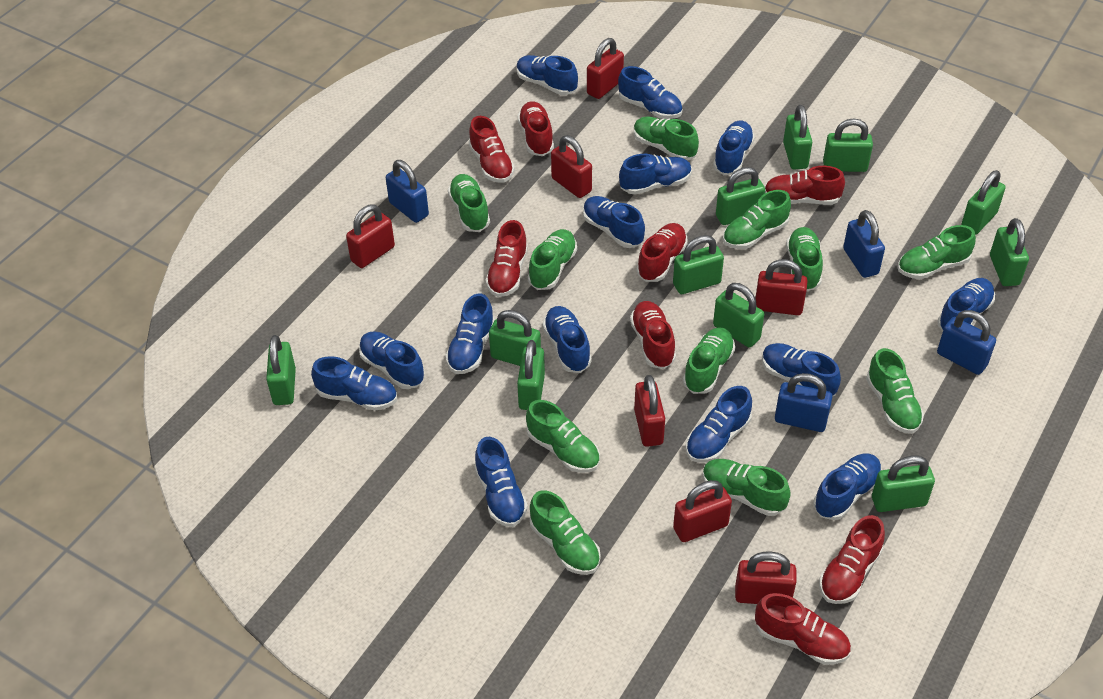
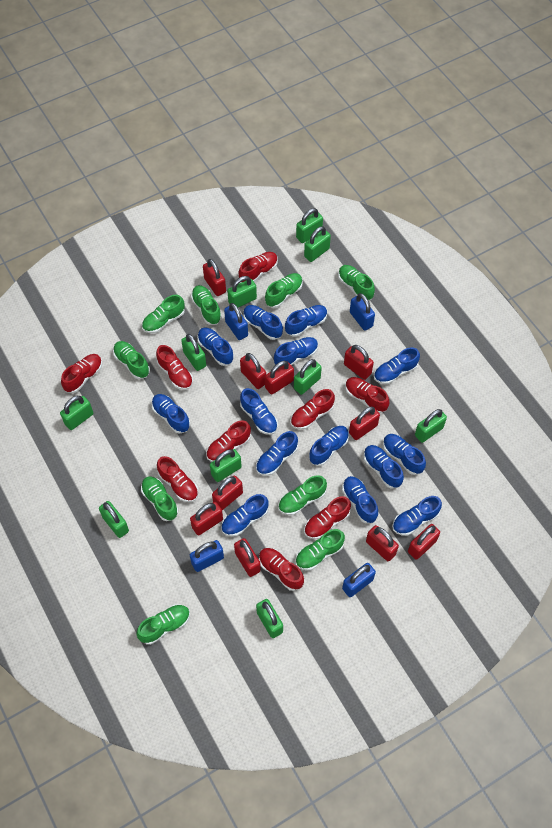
green padlock: 11 -> 10
green shoe: 11 -> 9
red padlock: 7 -> 10
red shoe: 8 -> 9

